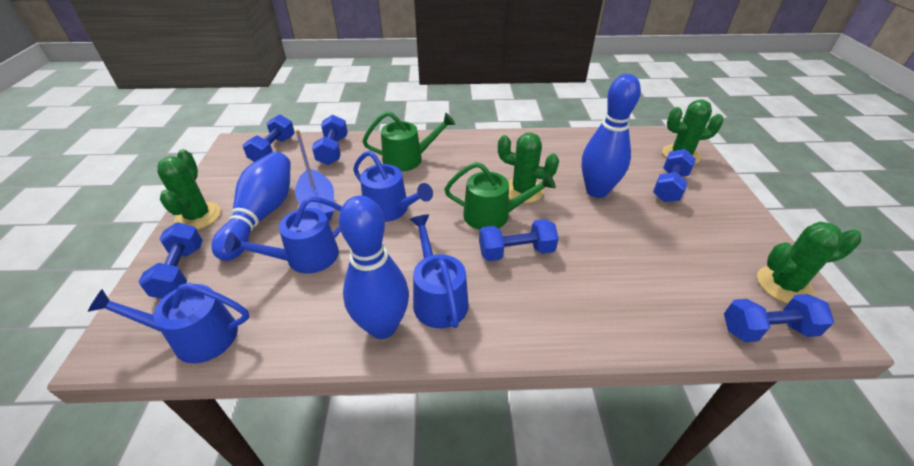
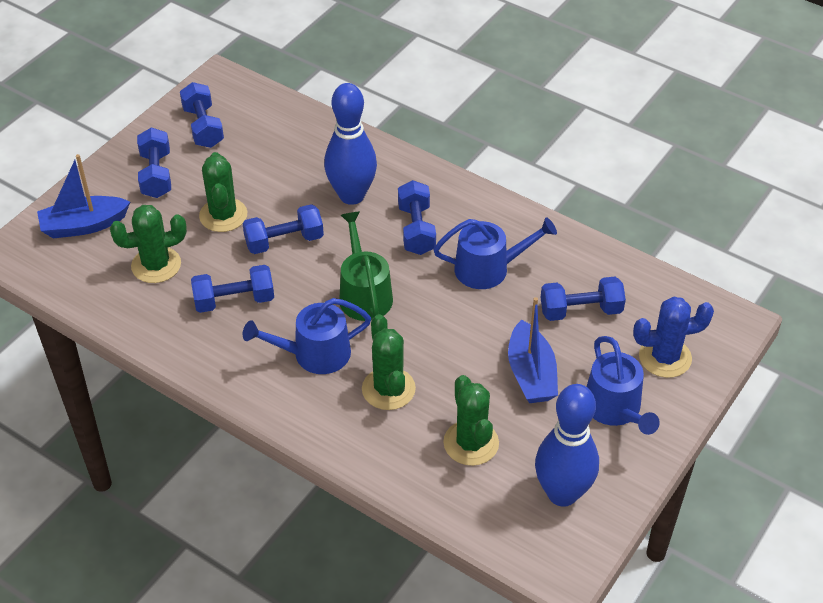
blue boat: 1 -> 2
blue bowling pin: 3 -> 2
blue cactus: 0 -> 1
blue watering can: 4 -> 3
green watering can: 2 -> 1

